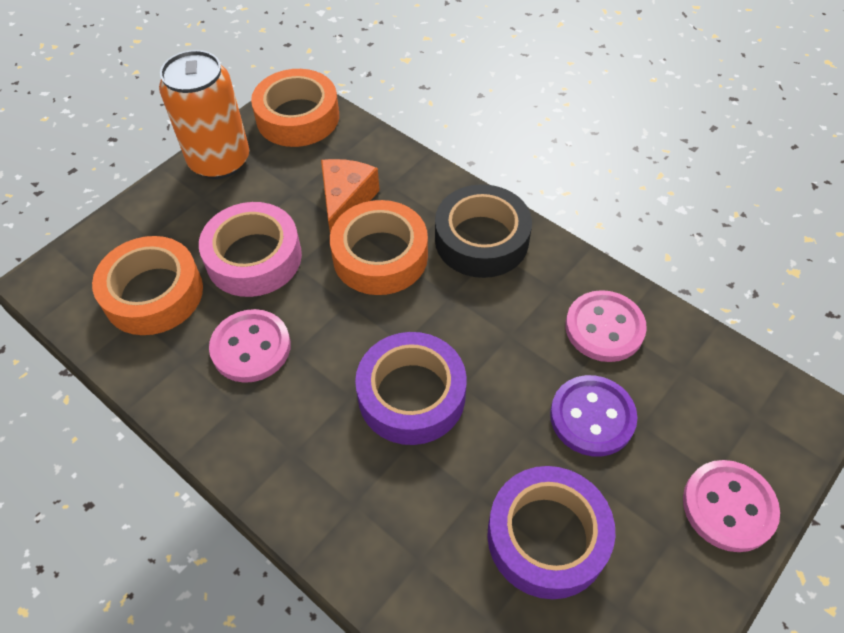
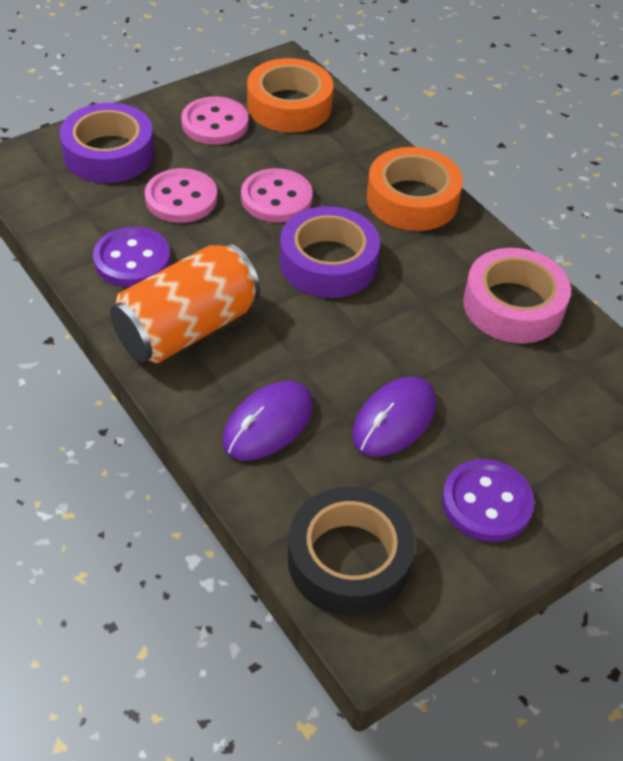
orange cheese: 1 -> 0
orange tape: 3 -> 2
purple button: 1 -> 2
purple mouse: 0 -> 2

